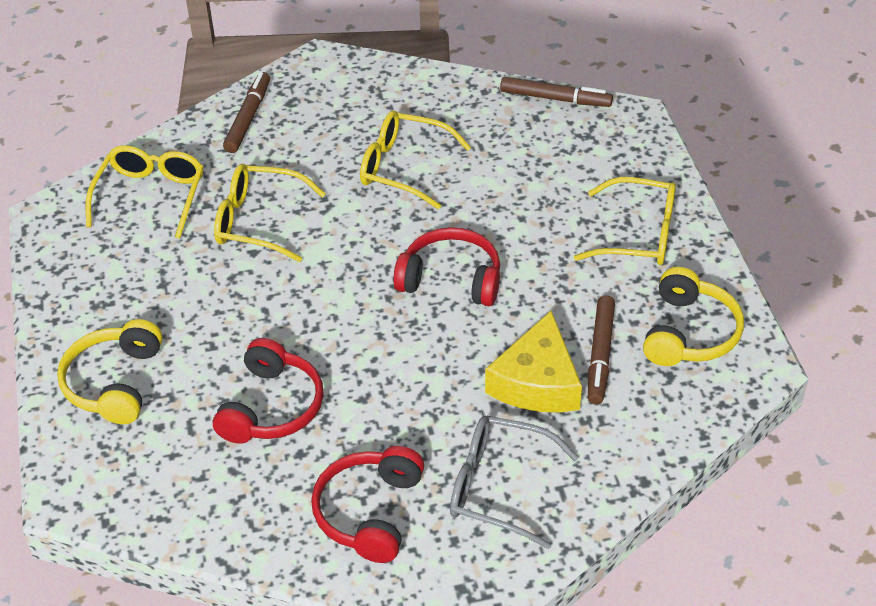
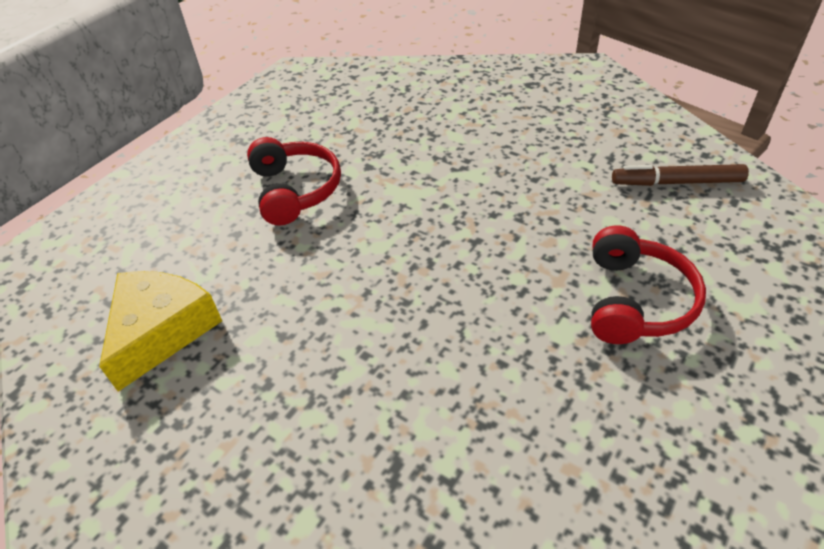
brown marker: 3 -> 1
grey glasses: 1 -> 0
red headphones: 3 -> 2
yellow glasses: 4 -> 0
yellow headphones: 2 -> 0

